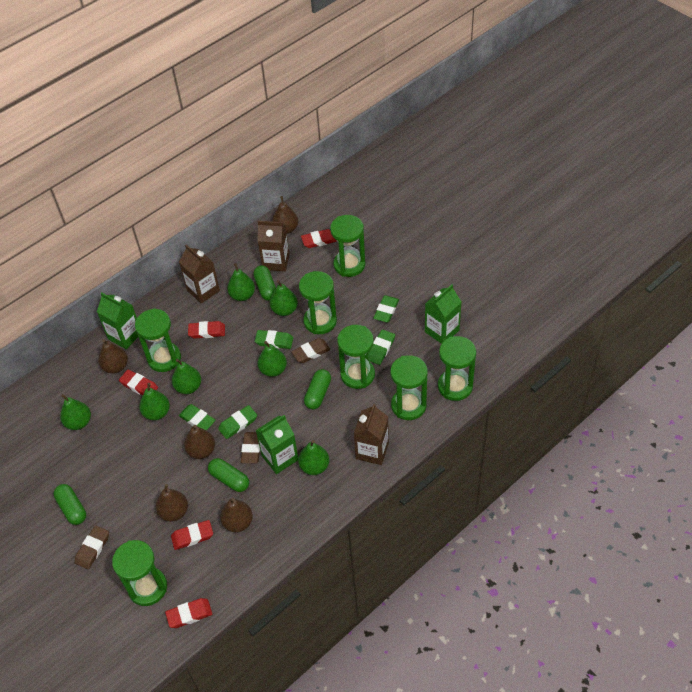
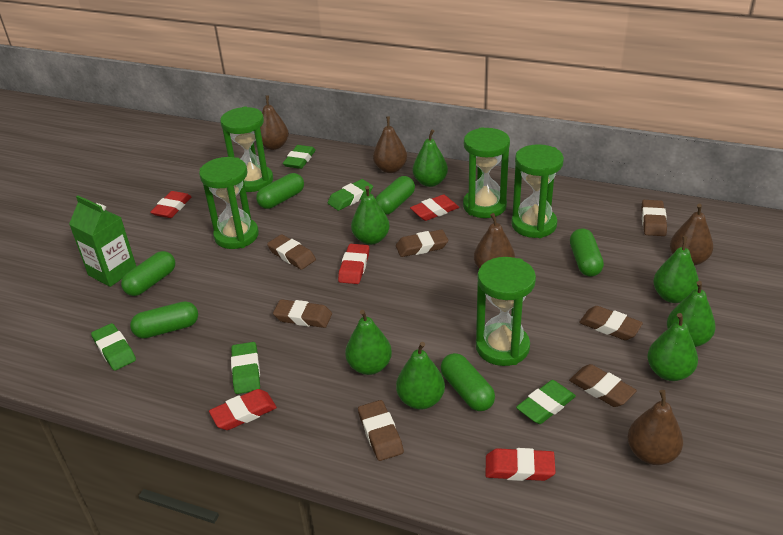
brown carton: 3 -> 0
brown eraser: 3 -> 7
green capsule: 4 -> 6
green carton: 3 -> 1
green hourglass: 7 -> 5

